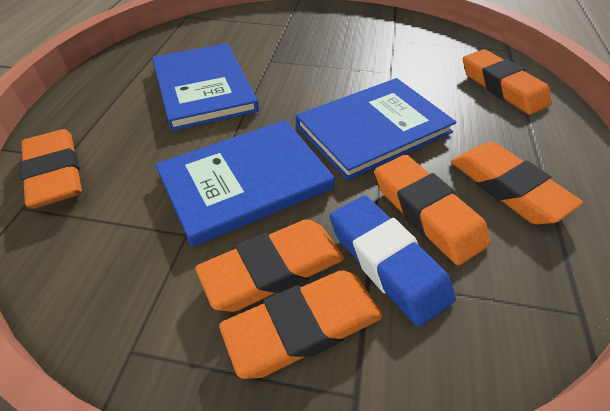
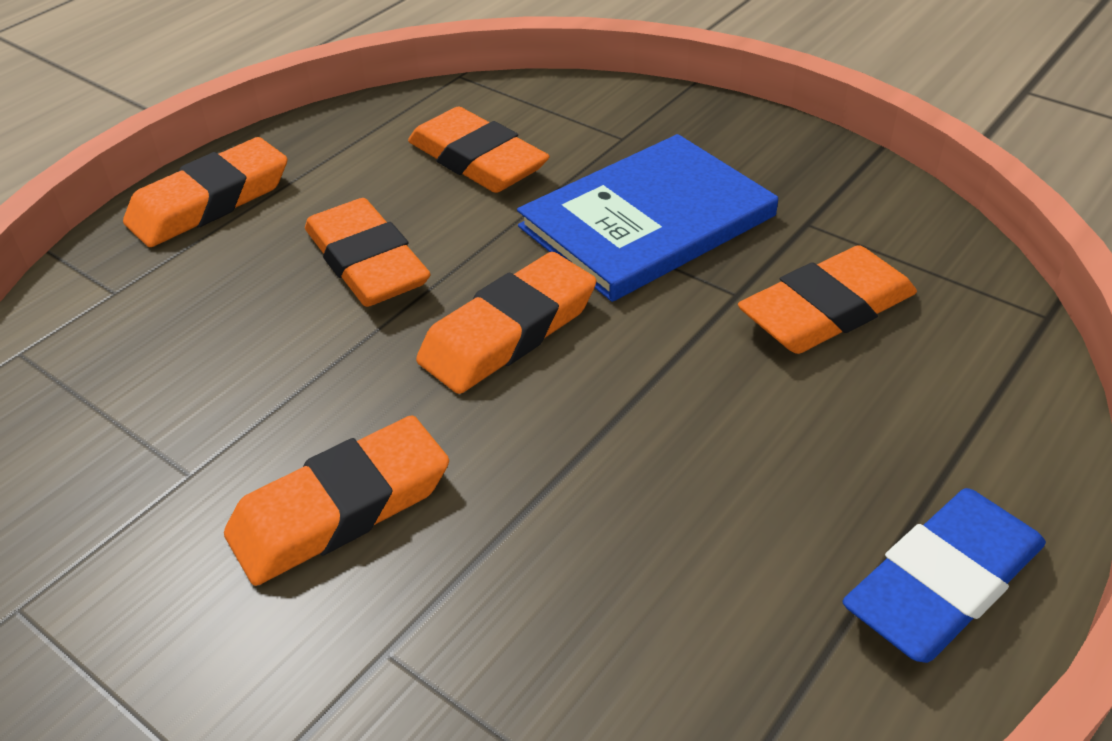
blue book: 3 -> 1

